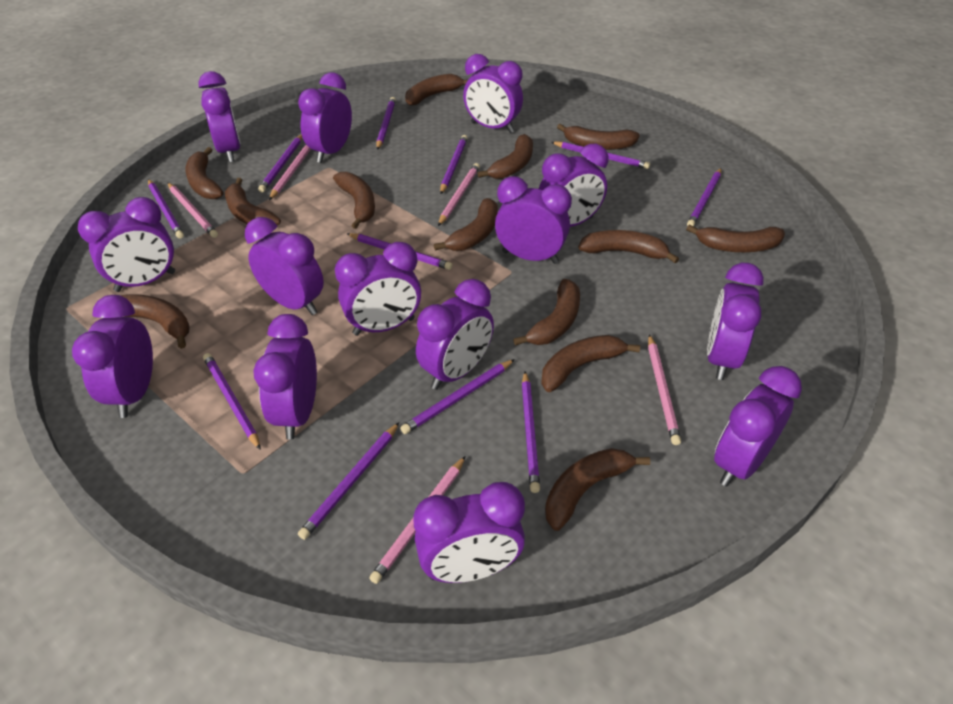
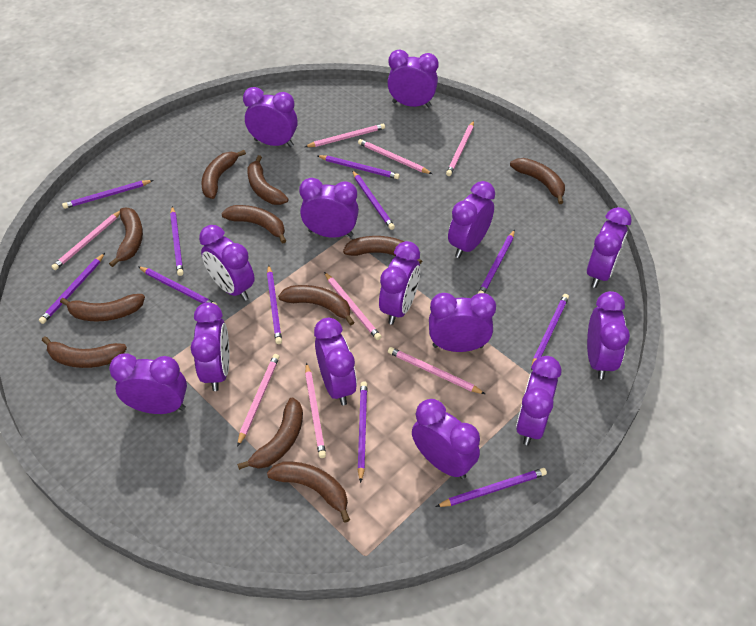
brown banana: 13 -> 11
pink pencil: 5 -> 8

